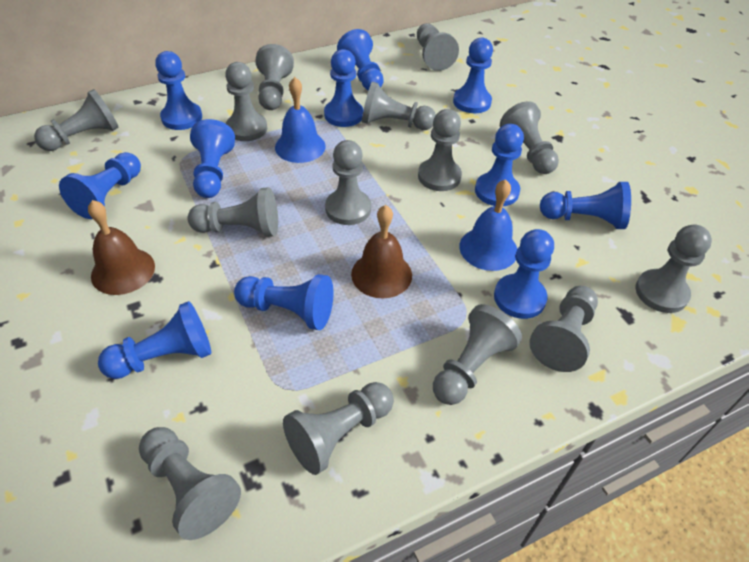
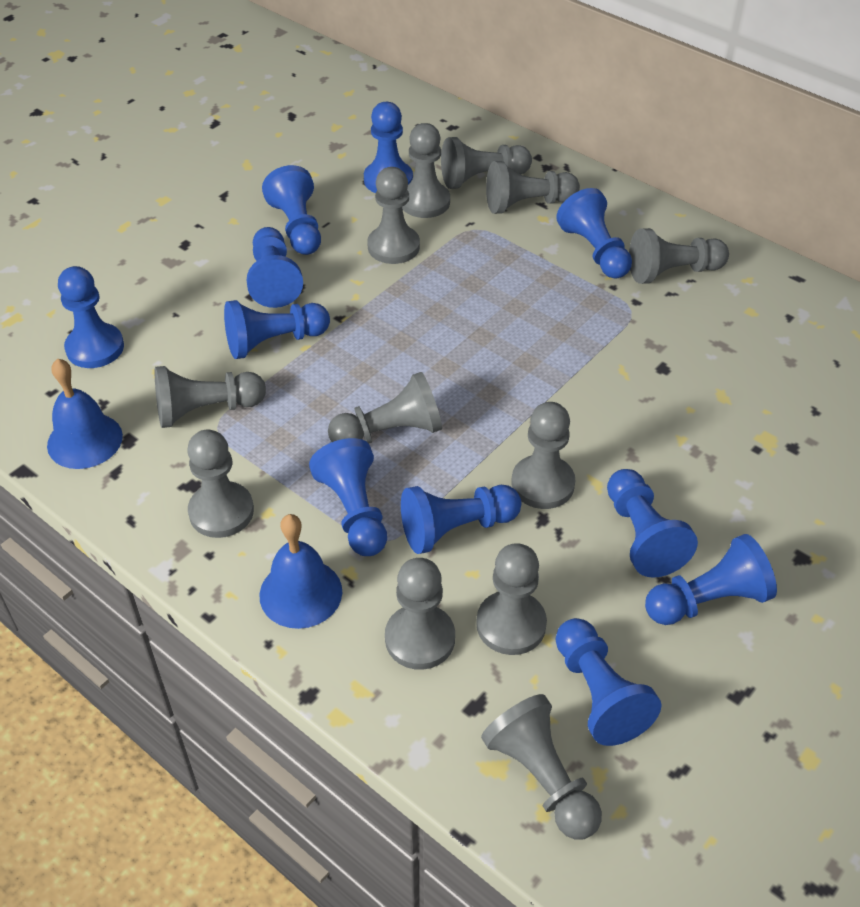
brown bell: 2 -> 0
grey pawn: 14 -> 12

